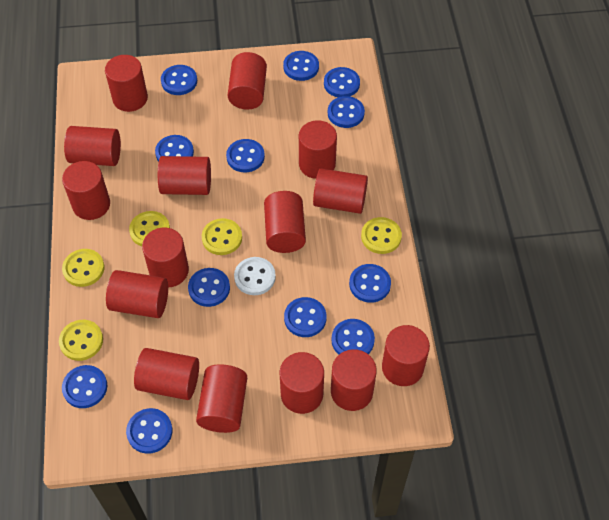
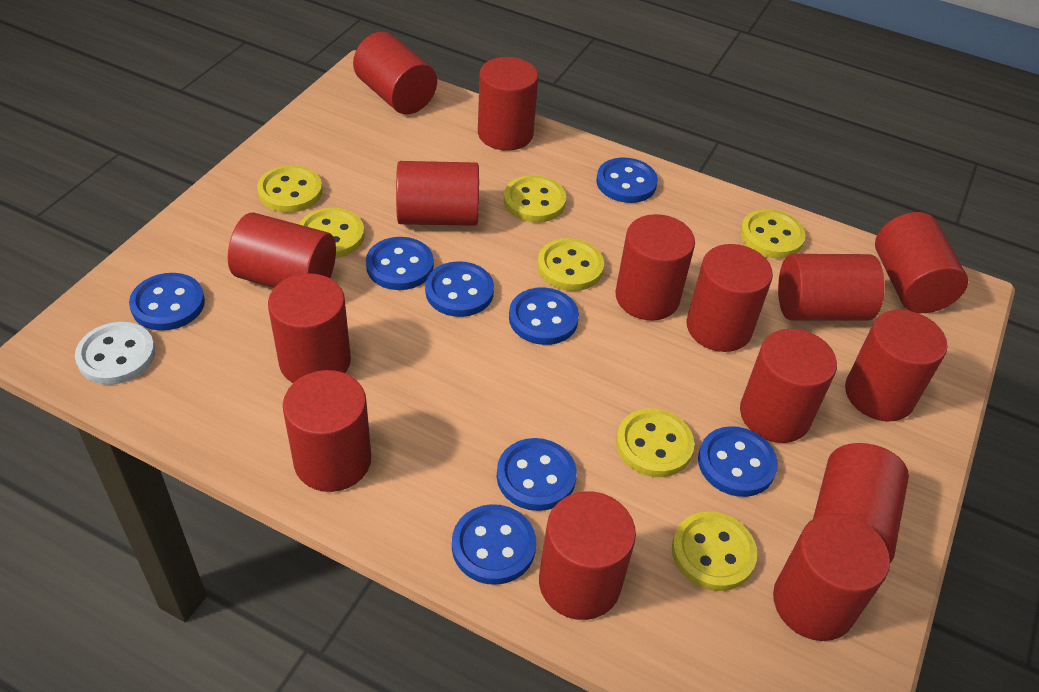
blue button: 12 -> 8
yellow button: 5 -> 7

